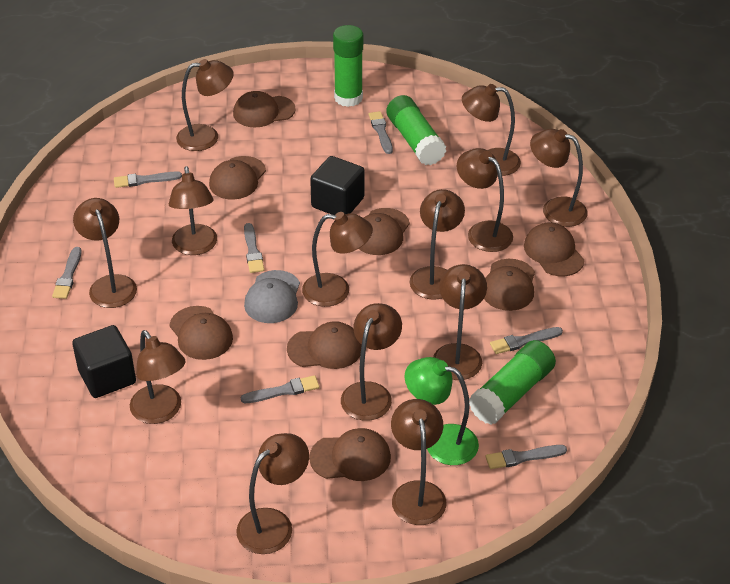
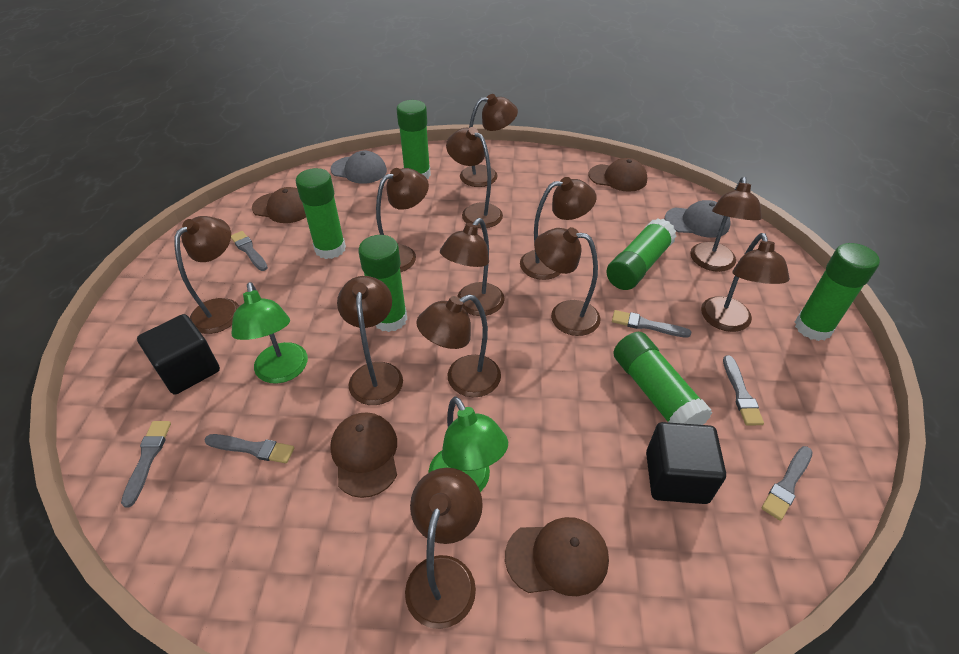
brown cap: 8 -> 4
brown lamp: 13 -> 12
green glue stick: 3 -> 6
green lamp: 1 -> 2
grey brush: 7 -> 6
grey cap: 1 -> 2

